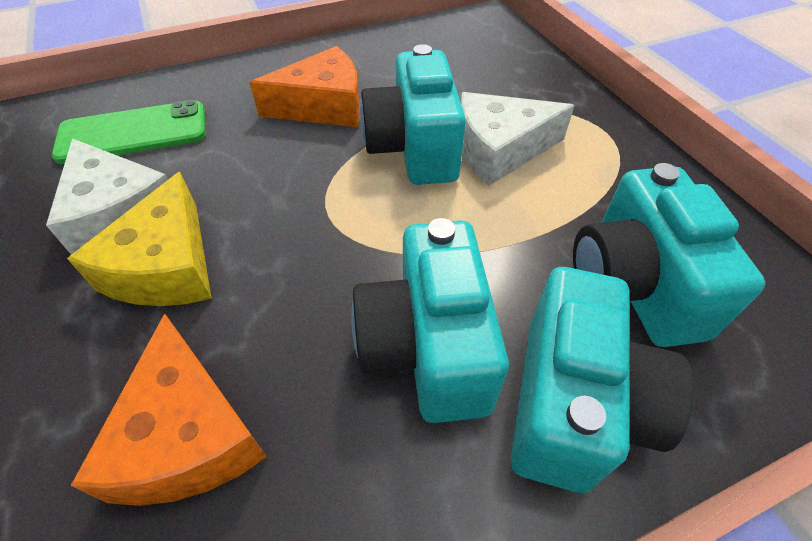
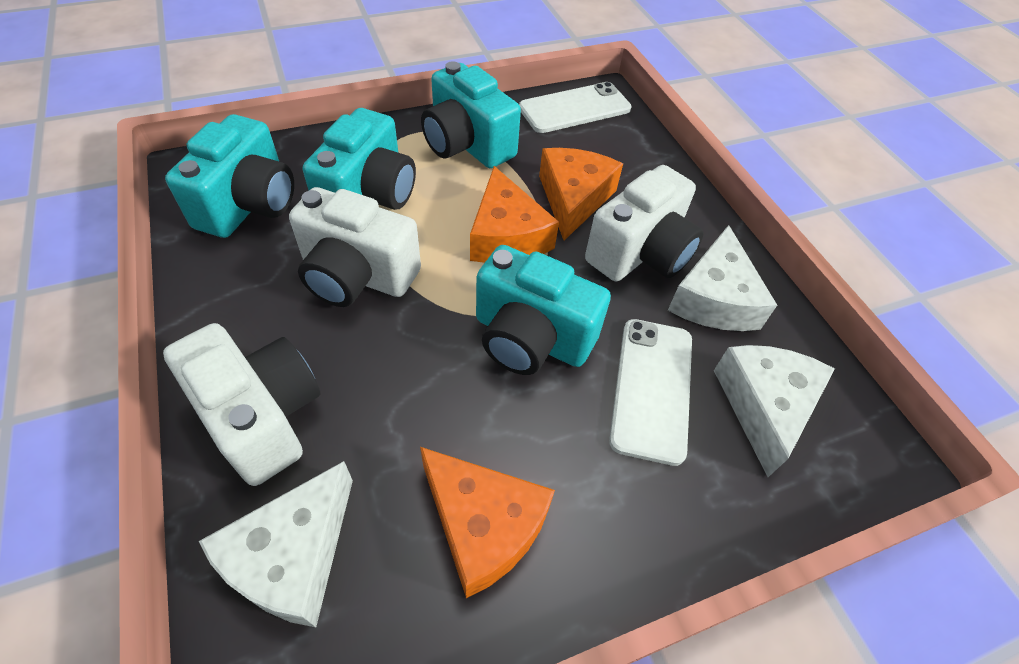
green phone: 1 -> 0
orange cheese: 2 -> 3
white camera: 0 -> 3
white cheese: 2 -> 3
white phone: 0 -> 2
yellow cheese: 1 -> 0

